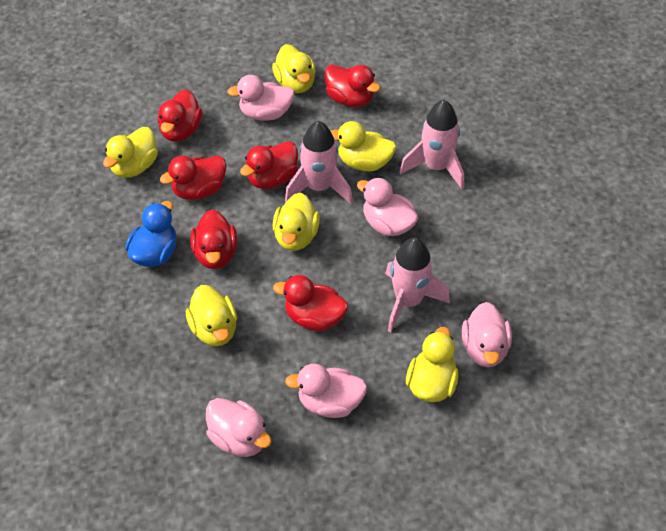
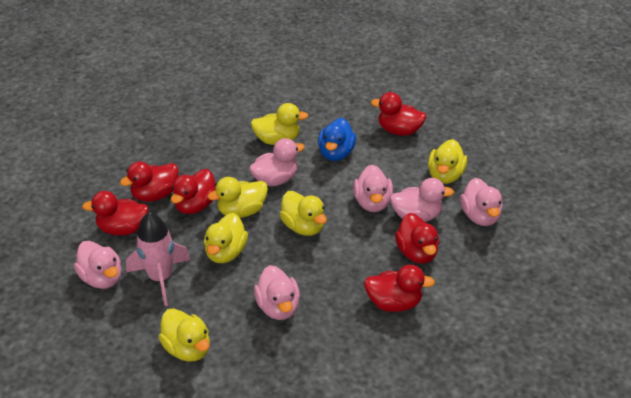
pink duck: 5 -> 6
pink rocket: 3 -> 1

